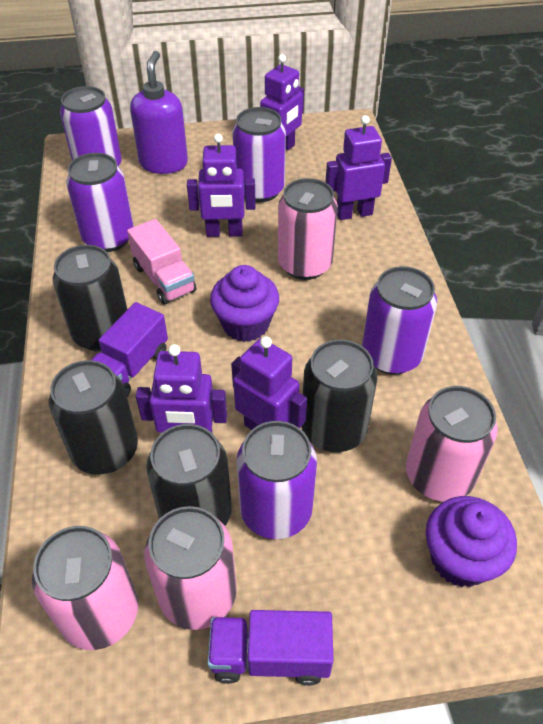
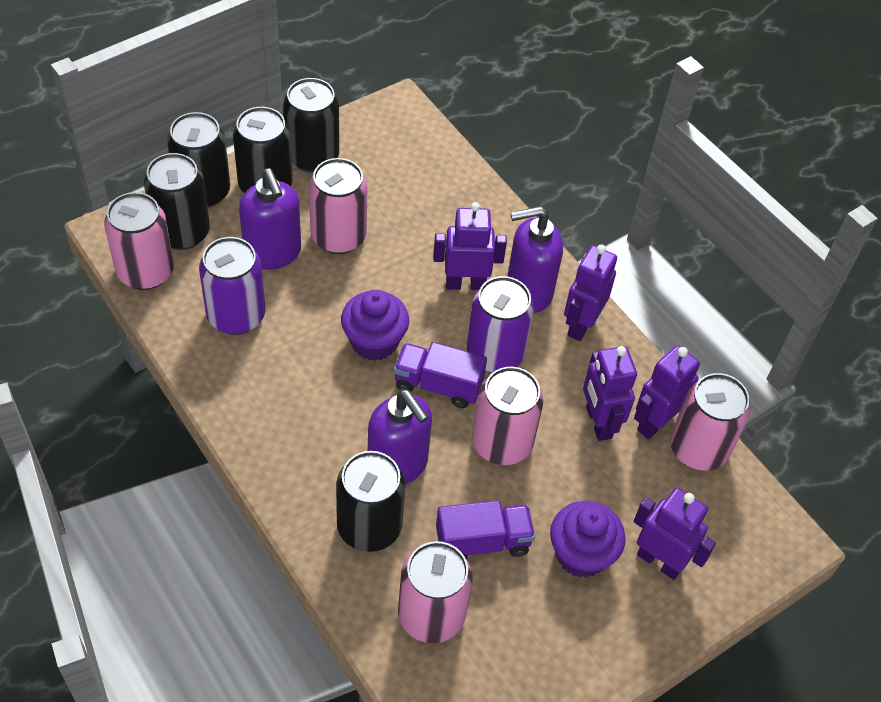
black can: 4 -> 5
pink can: 4 -> 5
pink truck: 1 -> 0
purple can: 5 -> 2
purple soap dispenser: 1 -> 3

